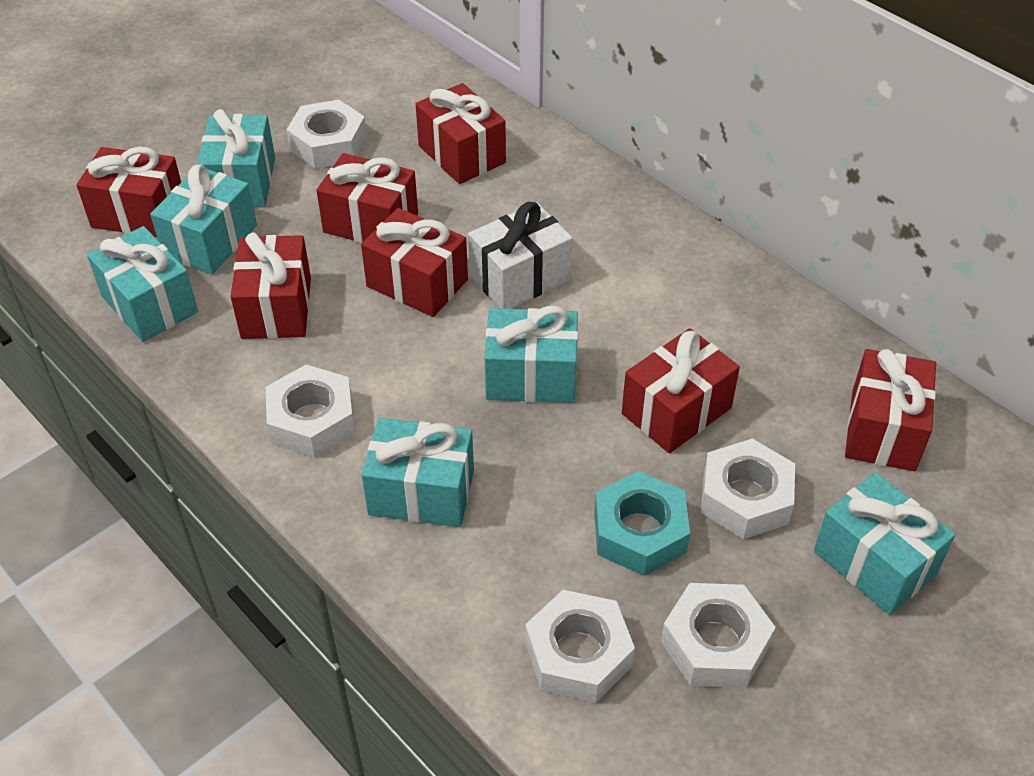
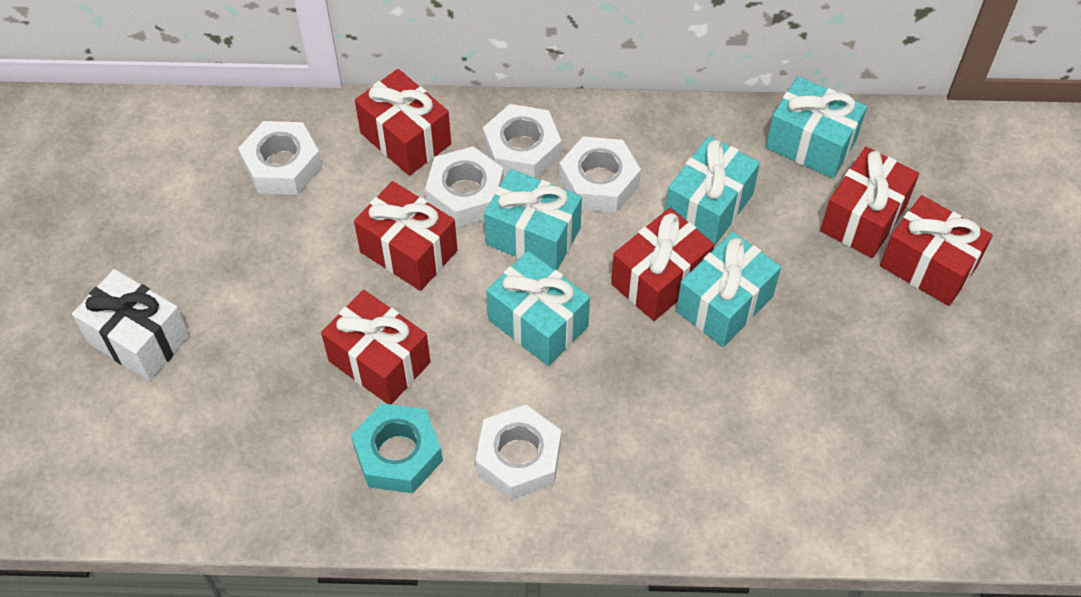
red gift: 7 -> 6
turquoise gift: 6 -> 5

